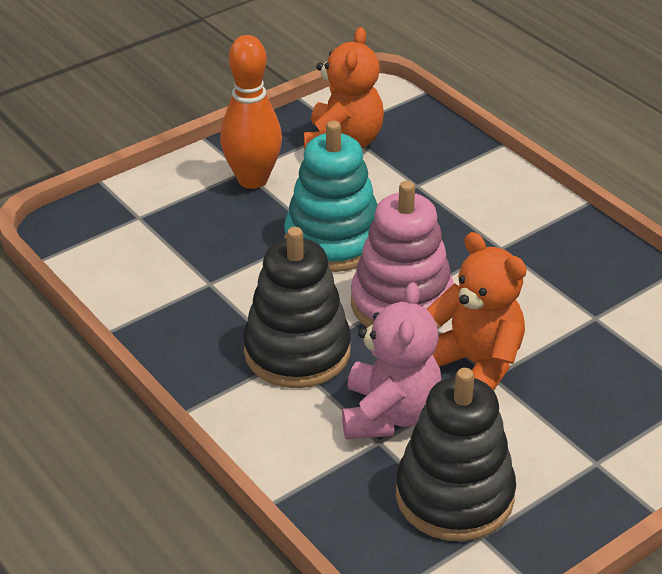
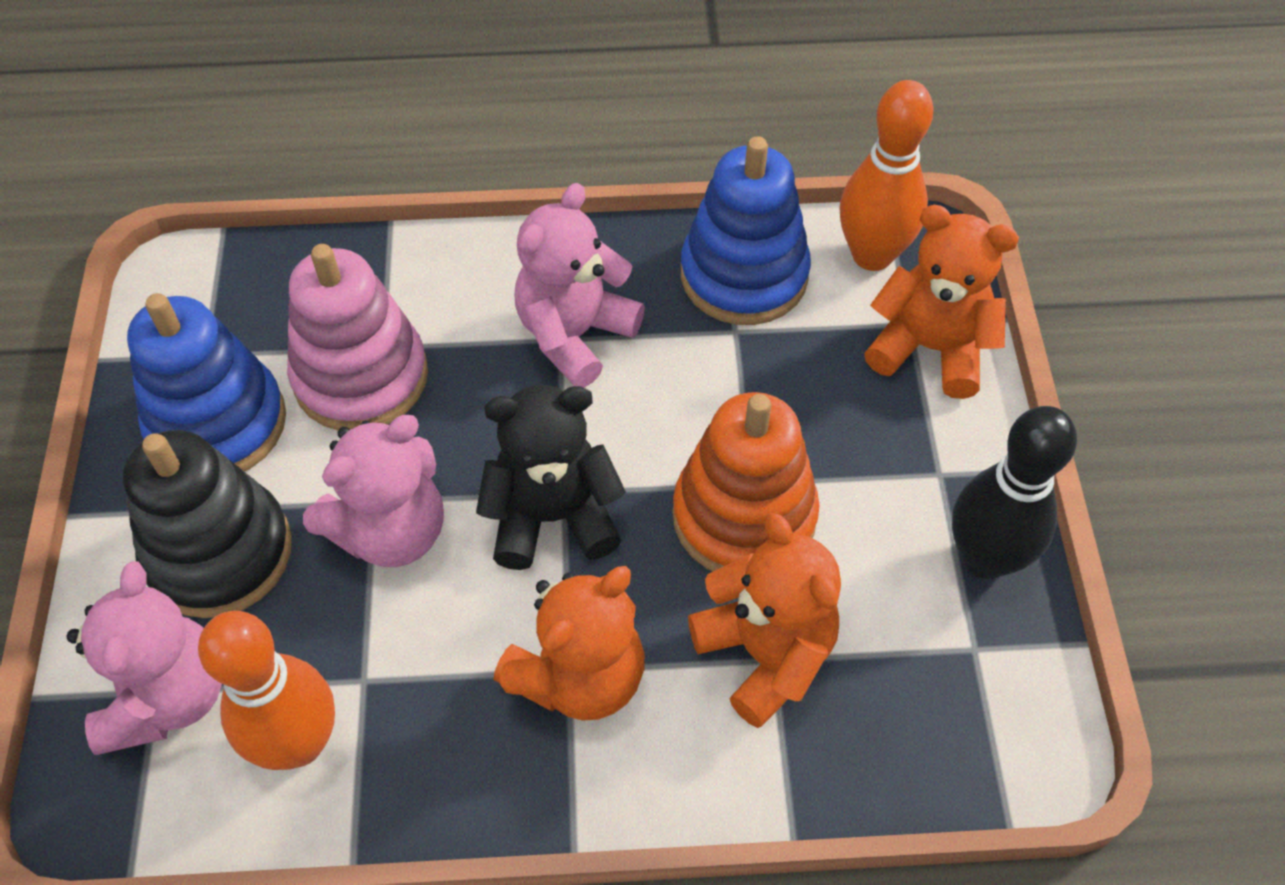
black bowling pin: 0 -> 1
black stacking toy: 2 -> 1
black teddy bear: 0 -> 1
blue stacking toy: 0 -> 2
orange bowling pin: 1 -> 2
orange stacking toy: 0 -> 1
orange teddy bear: 2 -> 3
pink teddy bear: 1 -> 3
turquoise stacking toy: 1 -> 0

